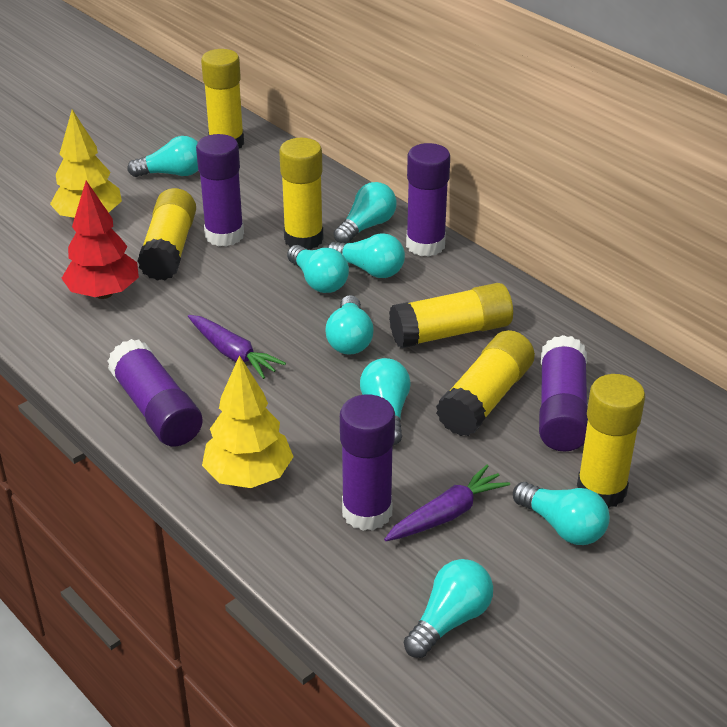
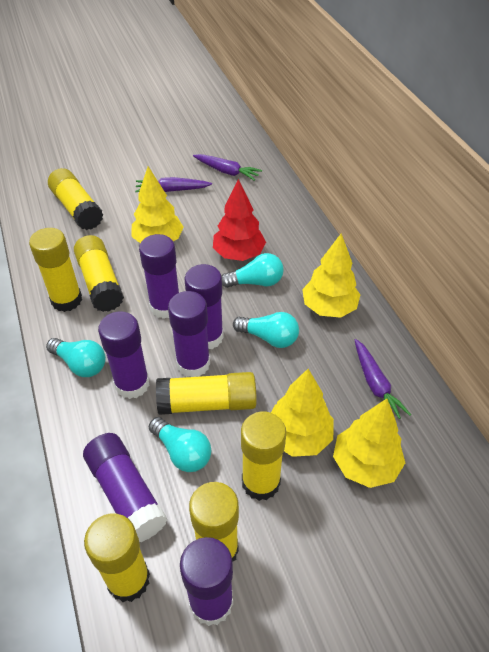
purple carrot: 2 -> 3
purple glue stick: 5 -> 6
turquoise light bulb: 8 -> 4
yellow glue stick: 6 -> 7
yellow tree: 2 -> 4

